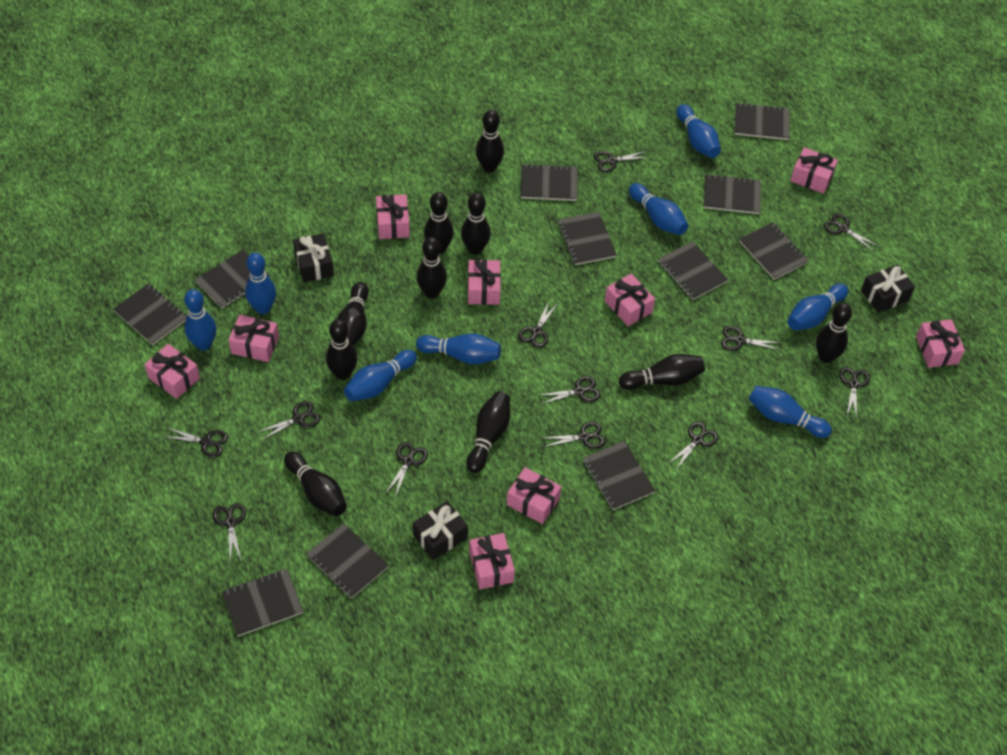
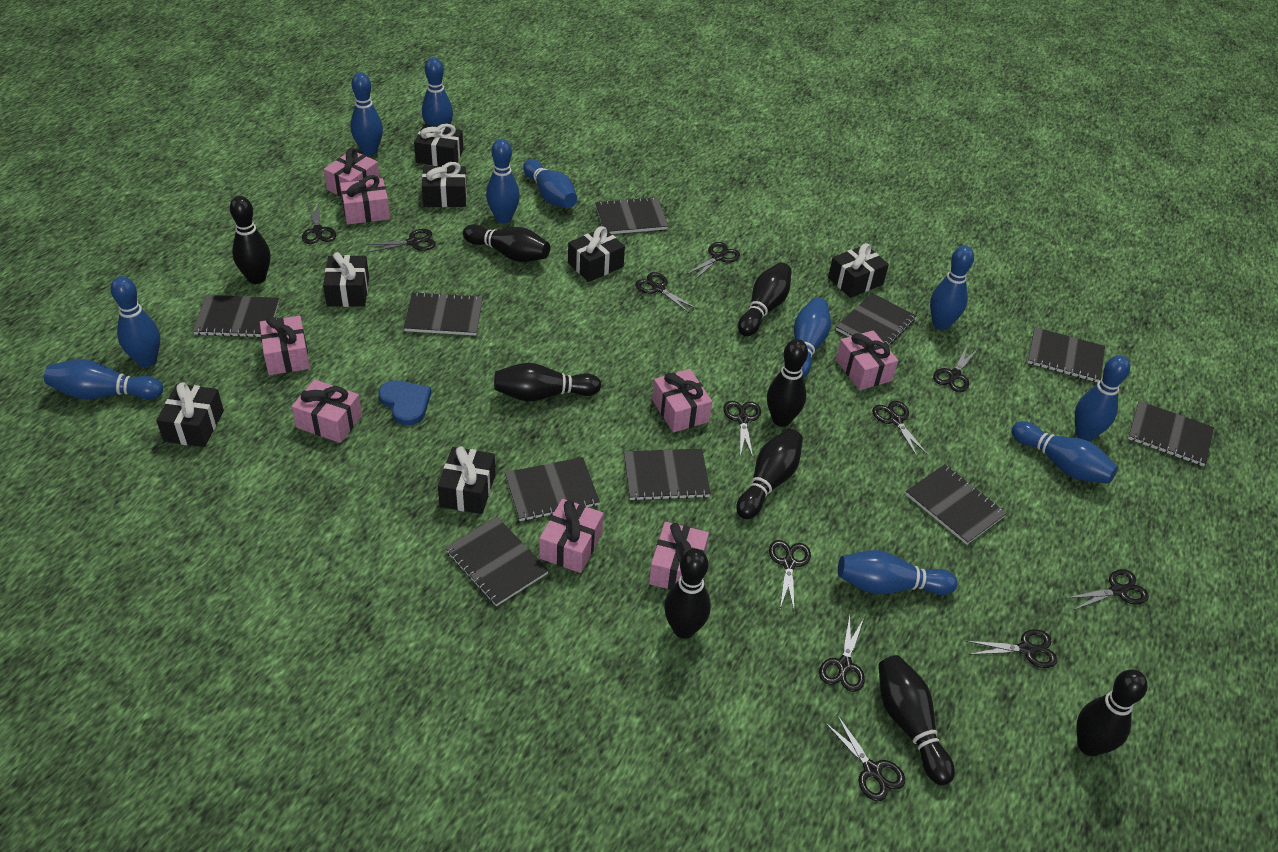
black bowling pin: 10 -> 9
black gift: 3 -> 7
black notebook: 11 -> 10
blue bowling pin: 8 -> 11
blue heart: 0 -> 1
pink gift: 9 -> 8

